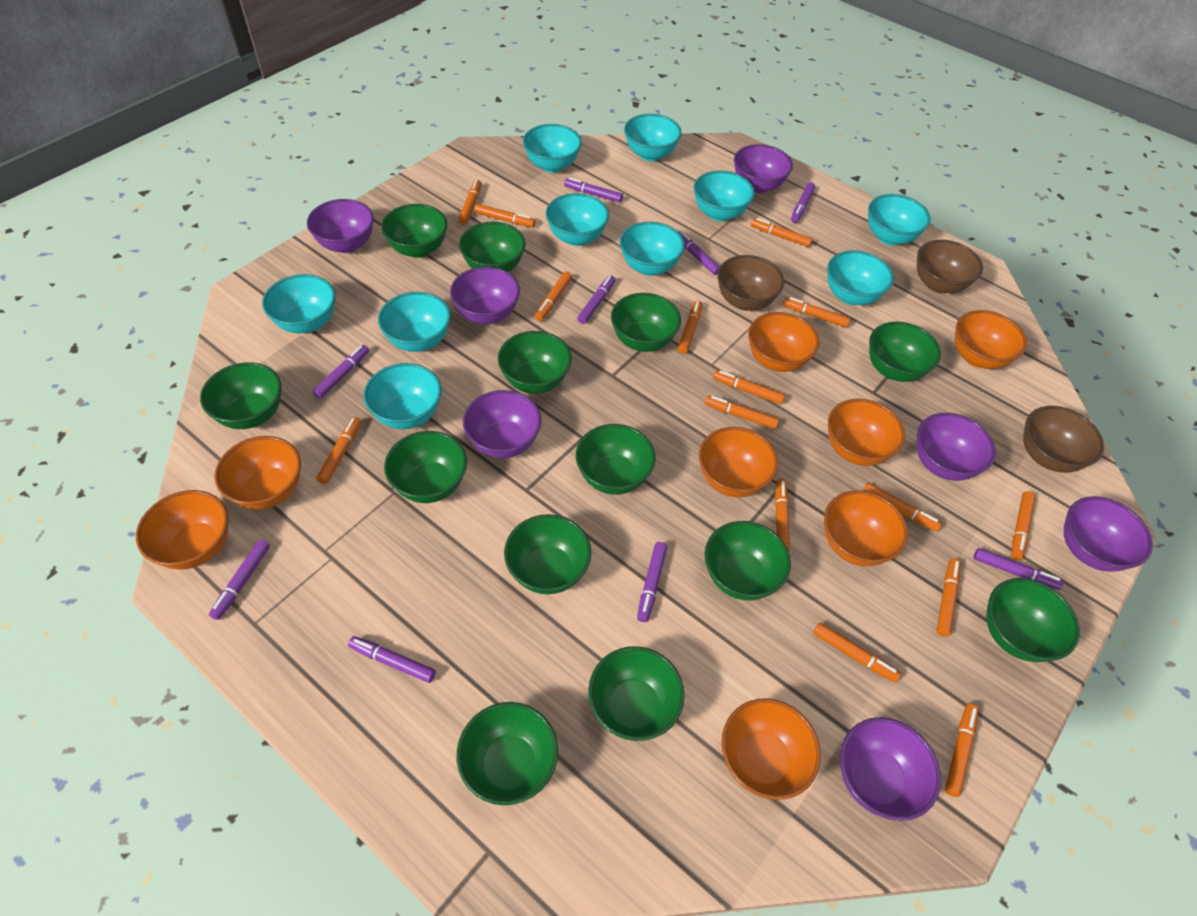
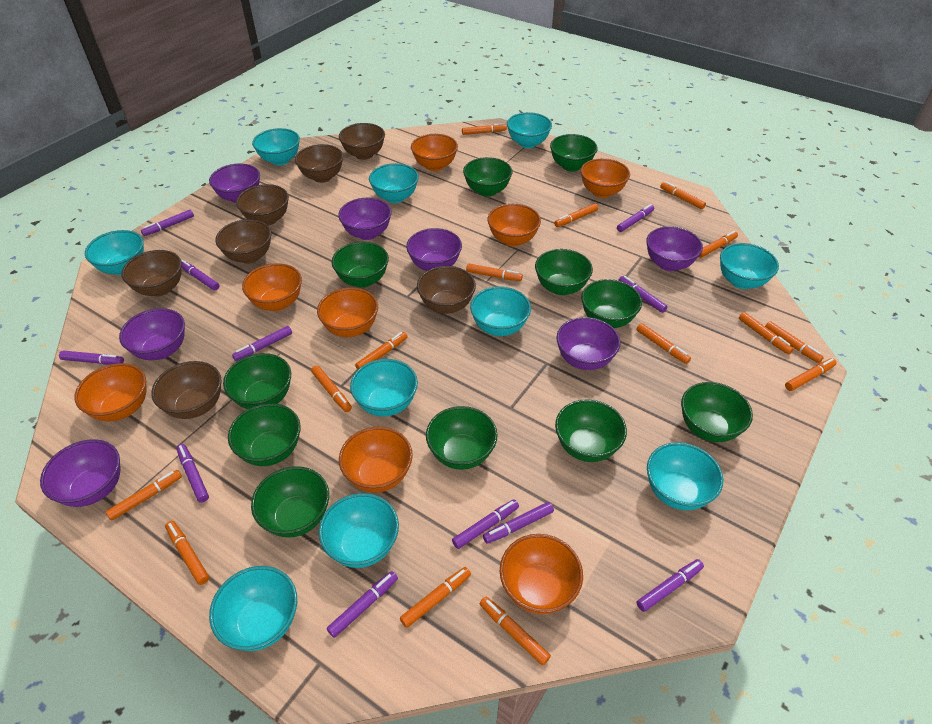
brown bowl: 3 -> 7
green bowl: 13 -> 11
purple marker: 9 -> 11

